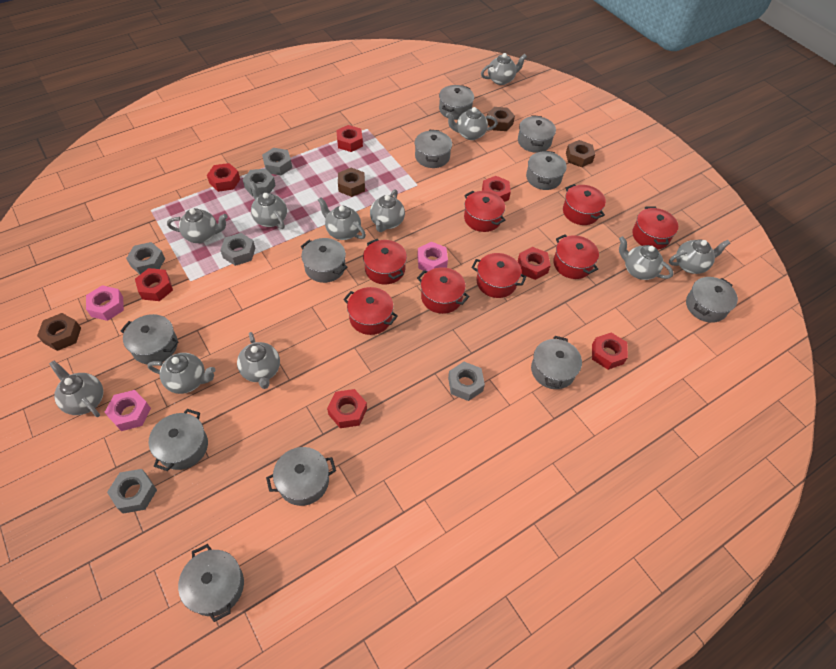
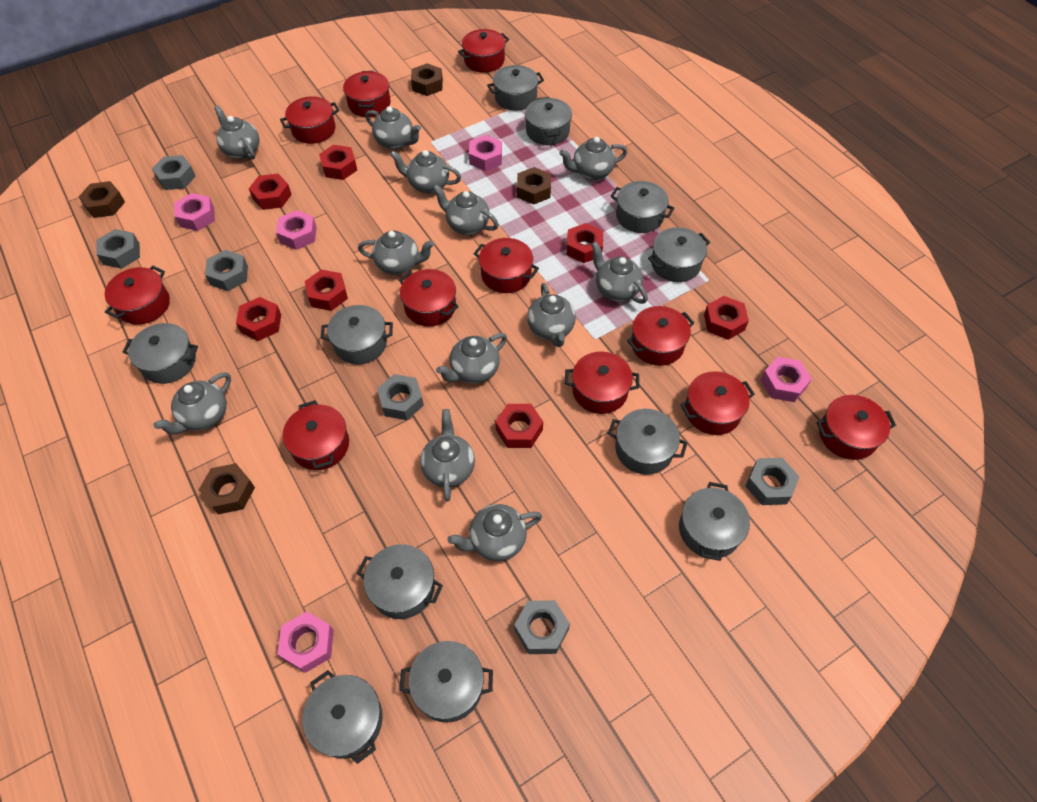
grey teapot: 11 -> 12
pink nut: 3 -> 5
red pot: 8 -> 11

